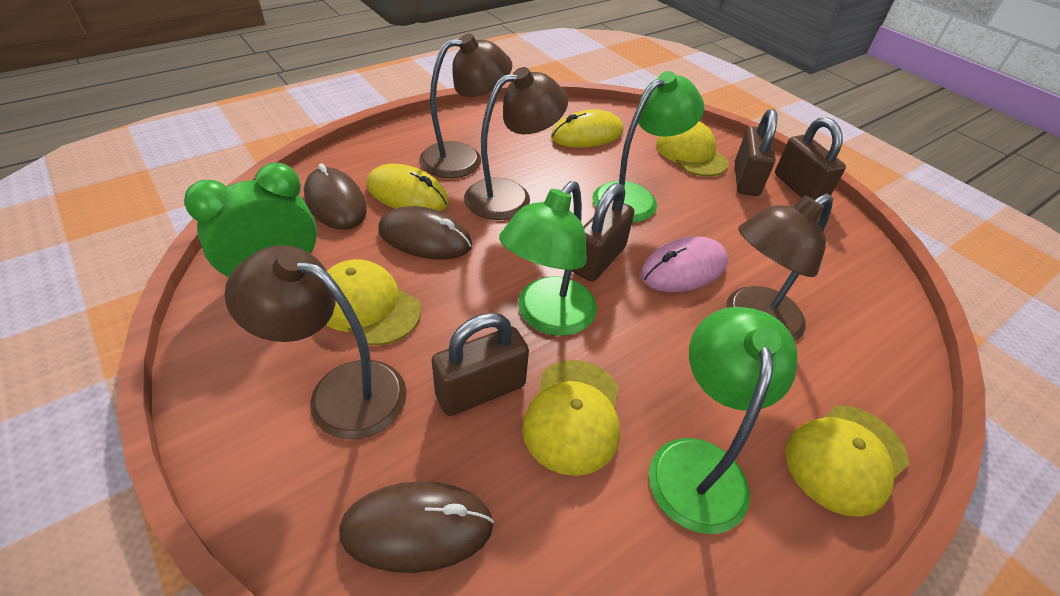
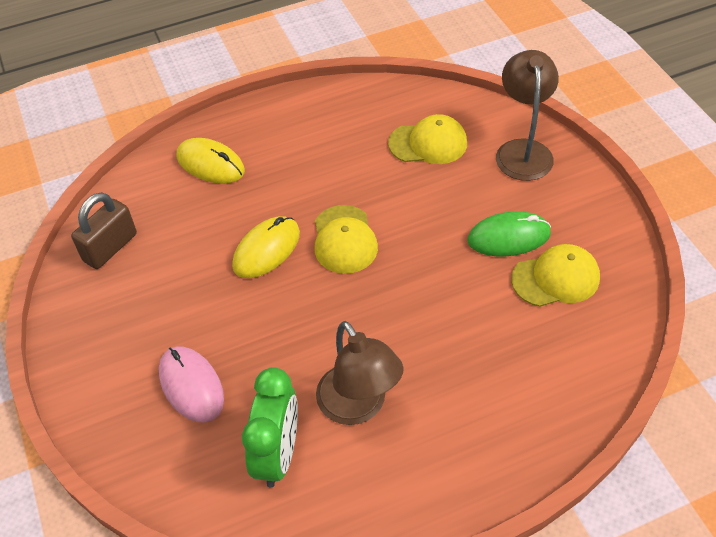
brown lamp: 4 -> 2
brown mouse: 3 -> 0
brown padlock: 4 -> 1
green lamp: 3 -> 0
green mouse: 0 -> 1
yellow cap: 4 -> 3

